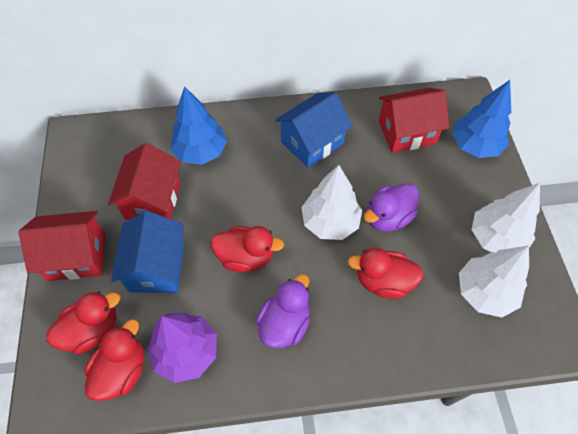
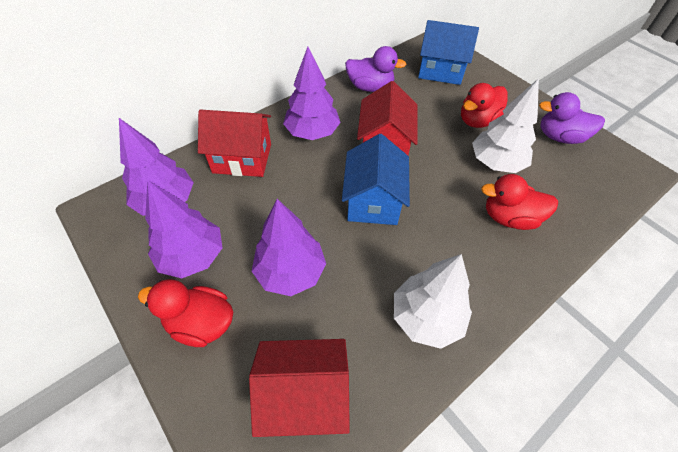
blue tree: 2 -> 0
purple tree: 1 -> 4
red duck: 4 -> 3
white tree: 3 -> 2

